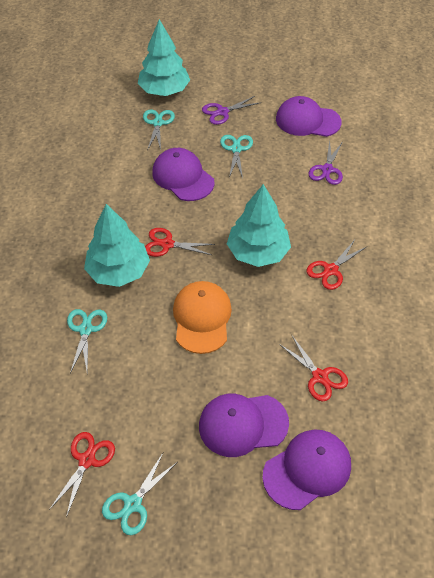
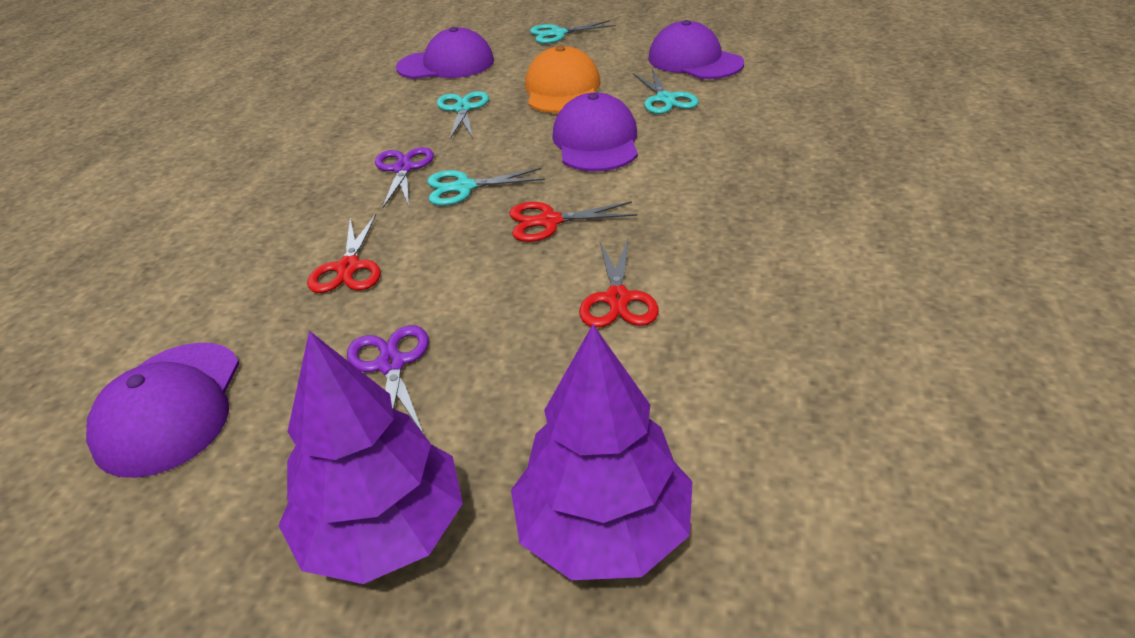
purple tree: 0 -> 2
red scissors: 4 -> 3
turquoise tree: 3 -> 0

